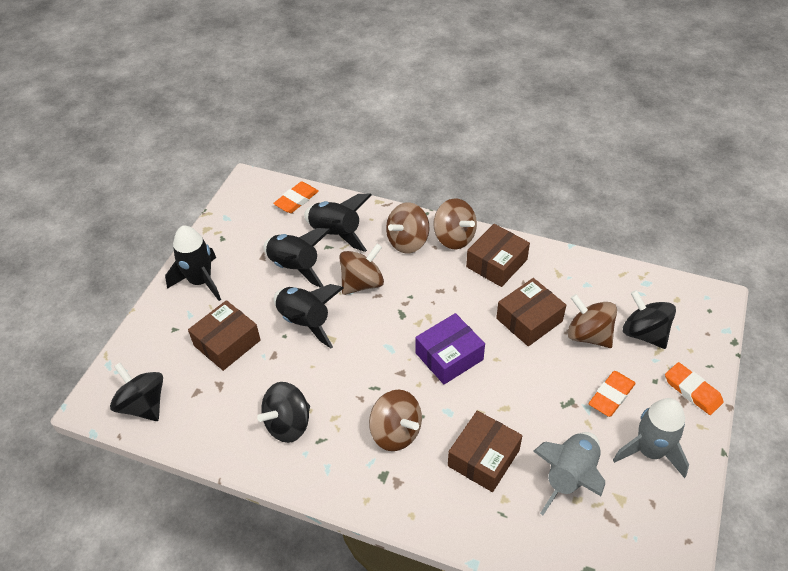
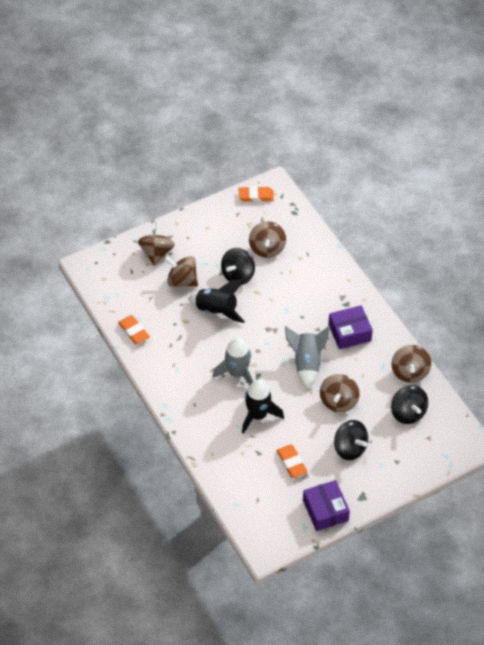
black rocket: 4 -> 2
brown box: 4 -> 0
purple box: 1 -> 2

